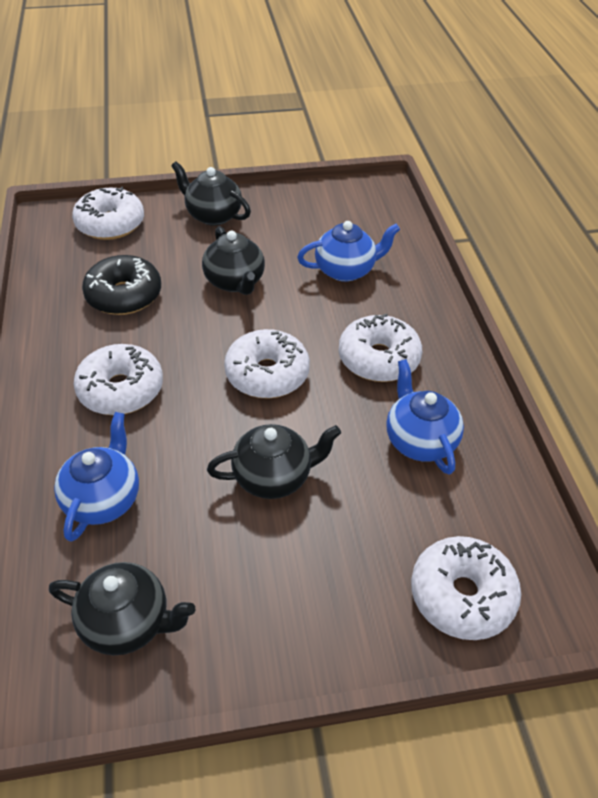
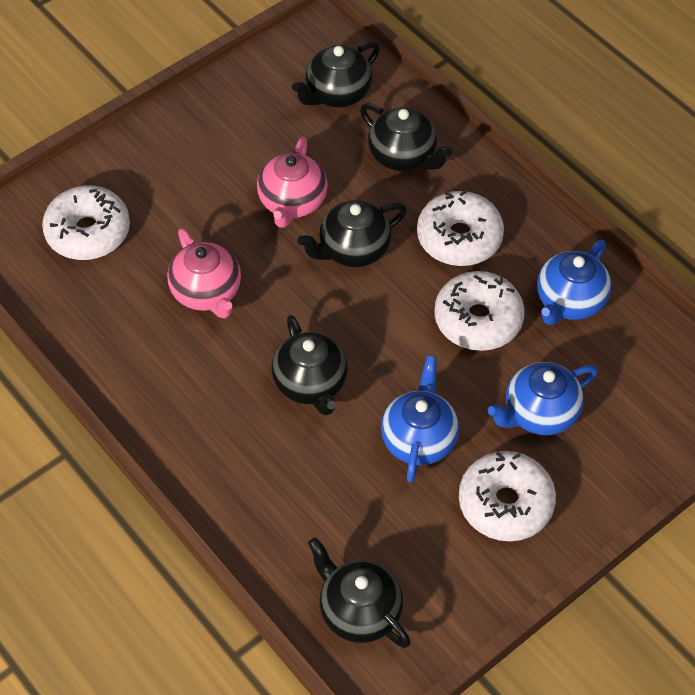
black donut: 1 -> 0
black teapot: 4 -> 5
pink teapot: 0 -> 2
white donut: 5 -> 4

